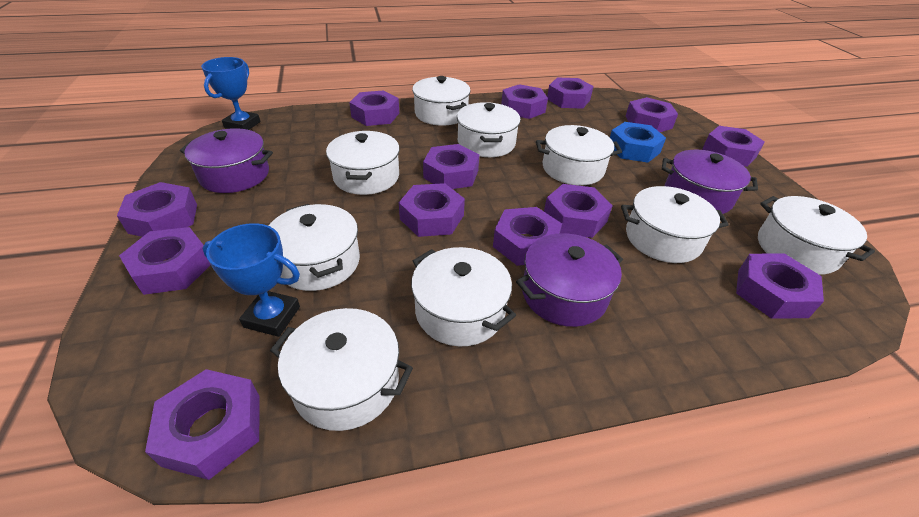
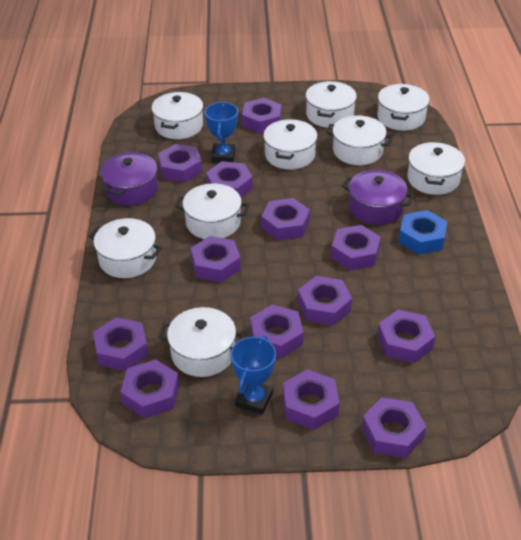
purple pot: 3 -> 2

